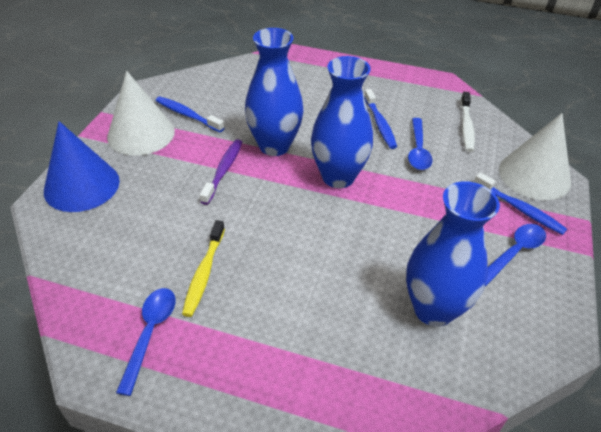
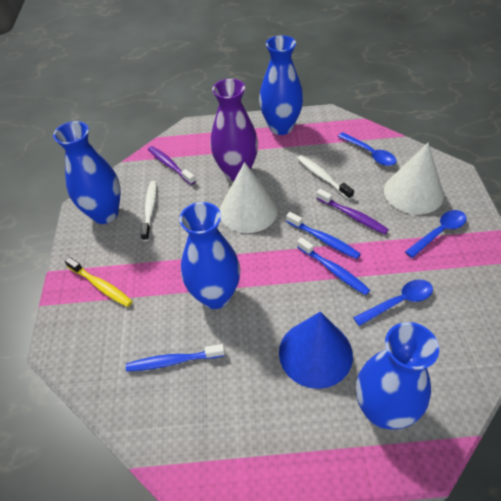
blue vase: 3 -> 4
purple toothbrush: 1 -> 2
purple vase: 0 -> 1
white toothbrush: 1 -> 2

